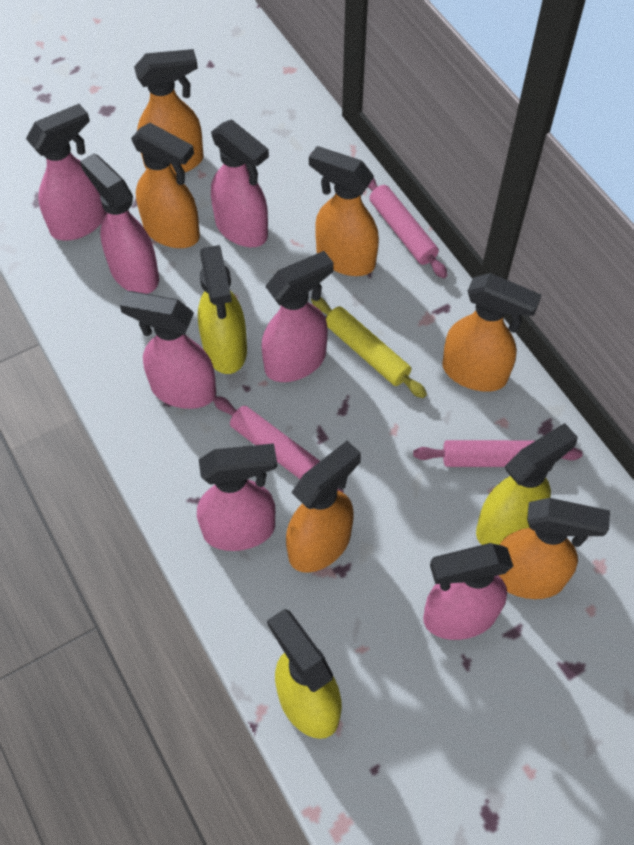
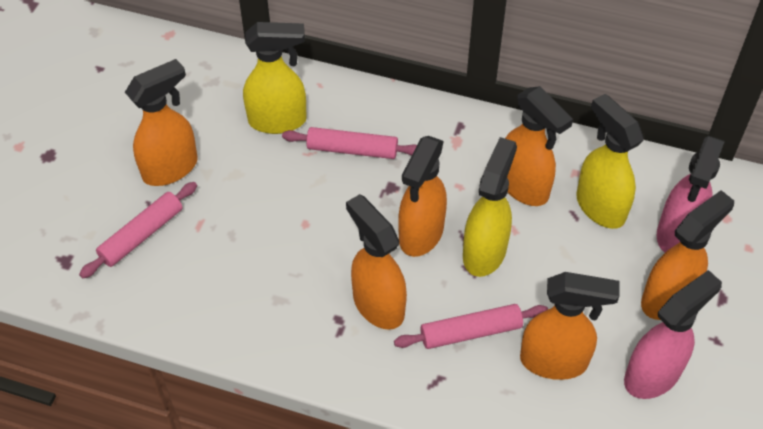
pink spray bottle: 7 -> 2
yellow rolling pin: 1 -> 0

